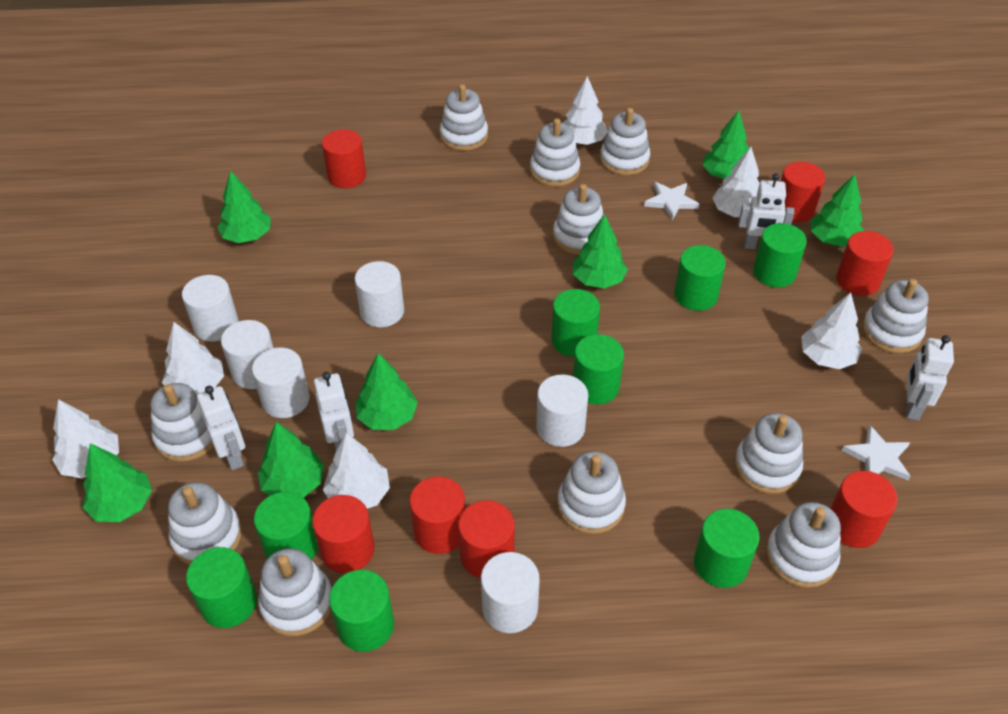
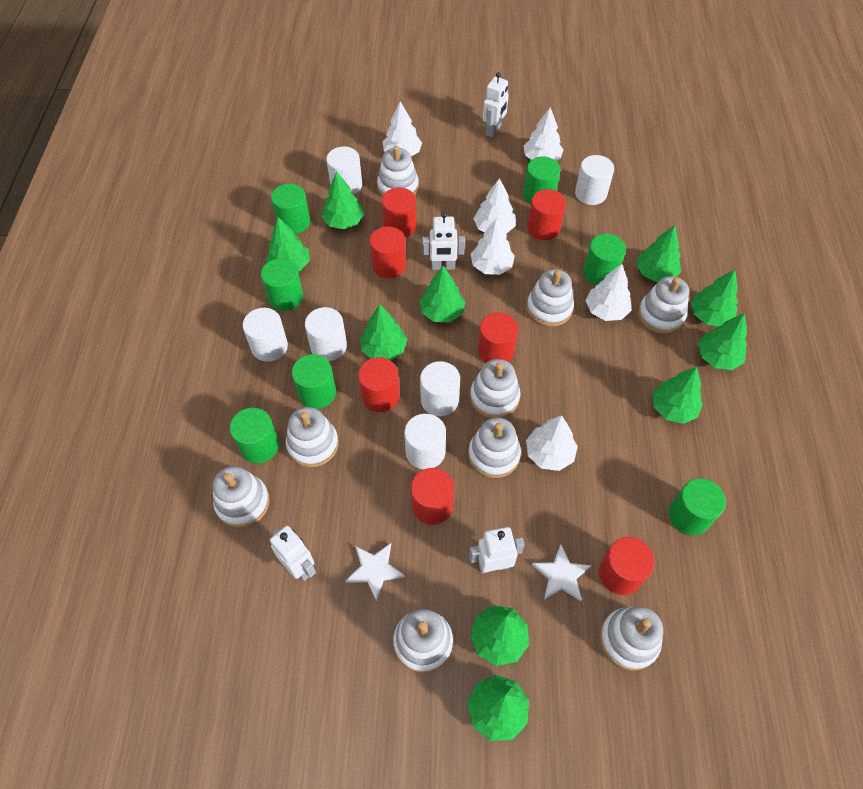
green cylinder: 8 -> 7
green tree: 7 -> 10
white stacking toy: 11 -> 9

